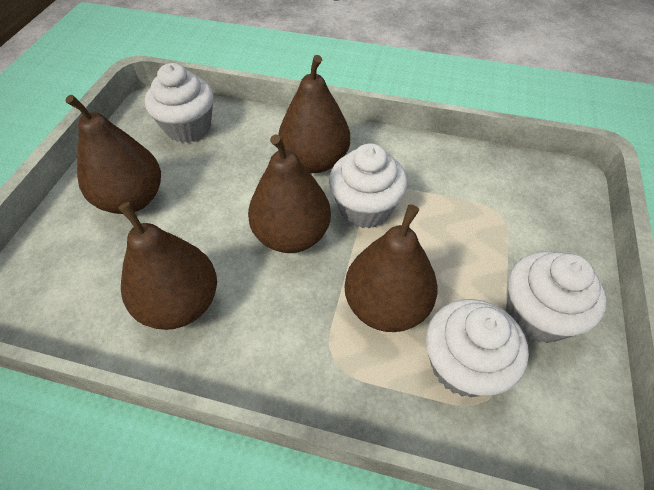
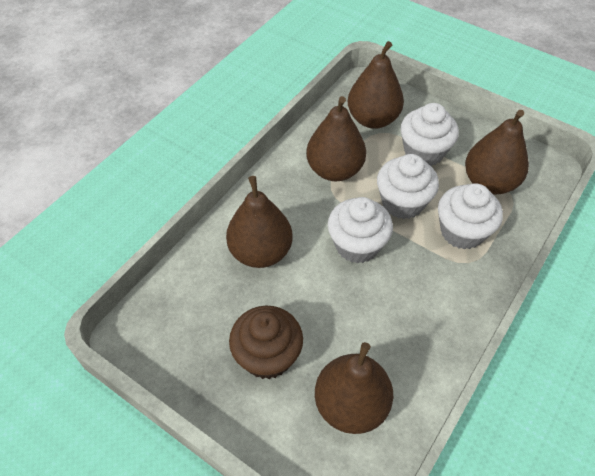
brown cupcake: 0 -> 1

